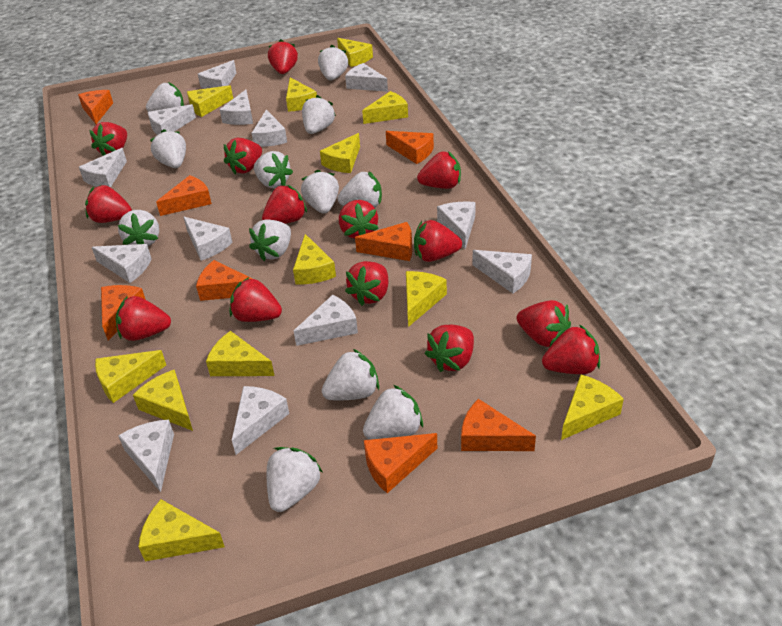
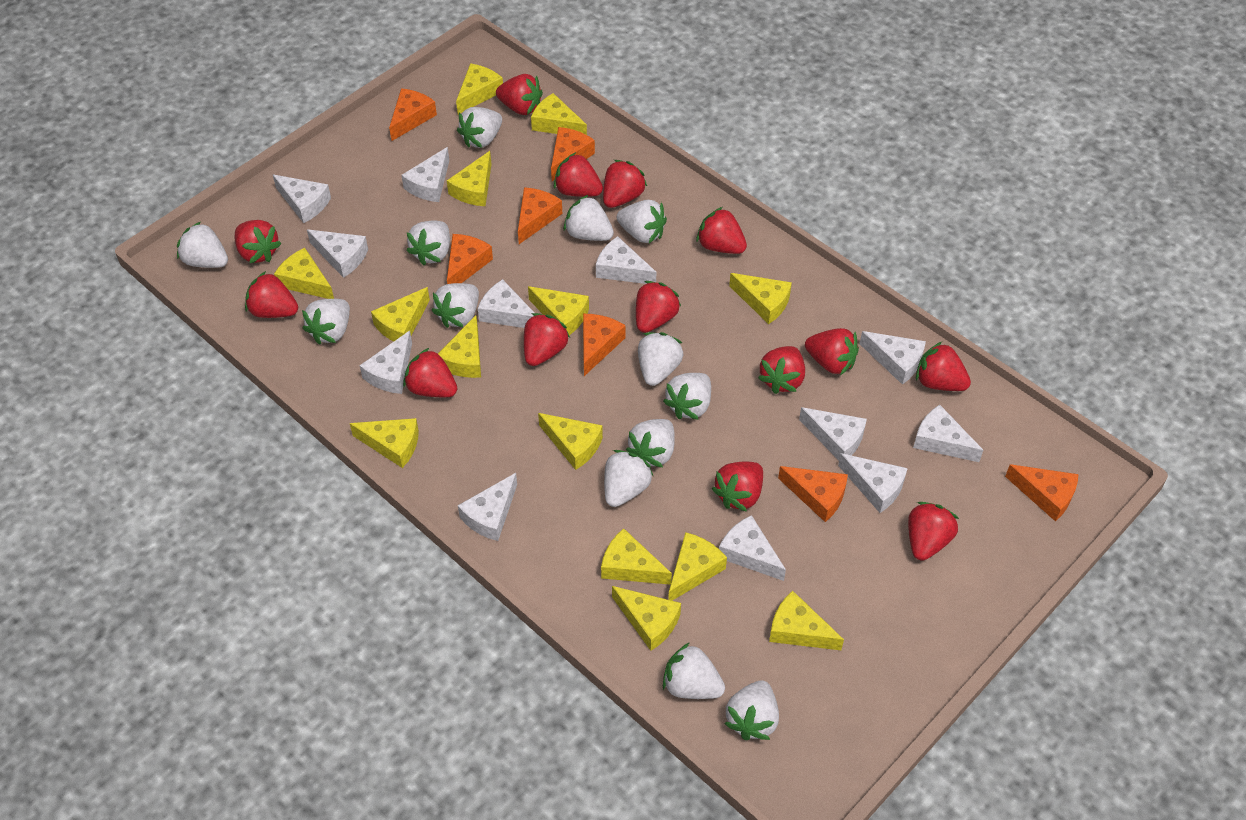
orange cheese: 8 -> 7
white cheese: 13 -> 12
white strawberry: 12 -> 13
yellow cheese: 12 -> 14

